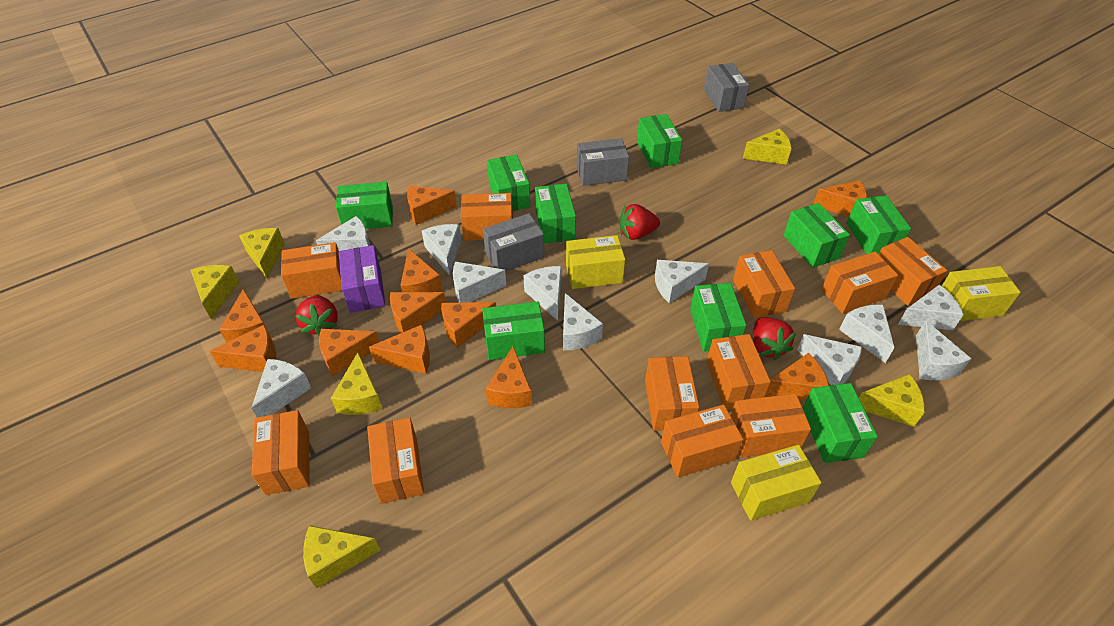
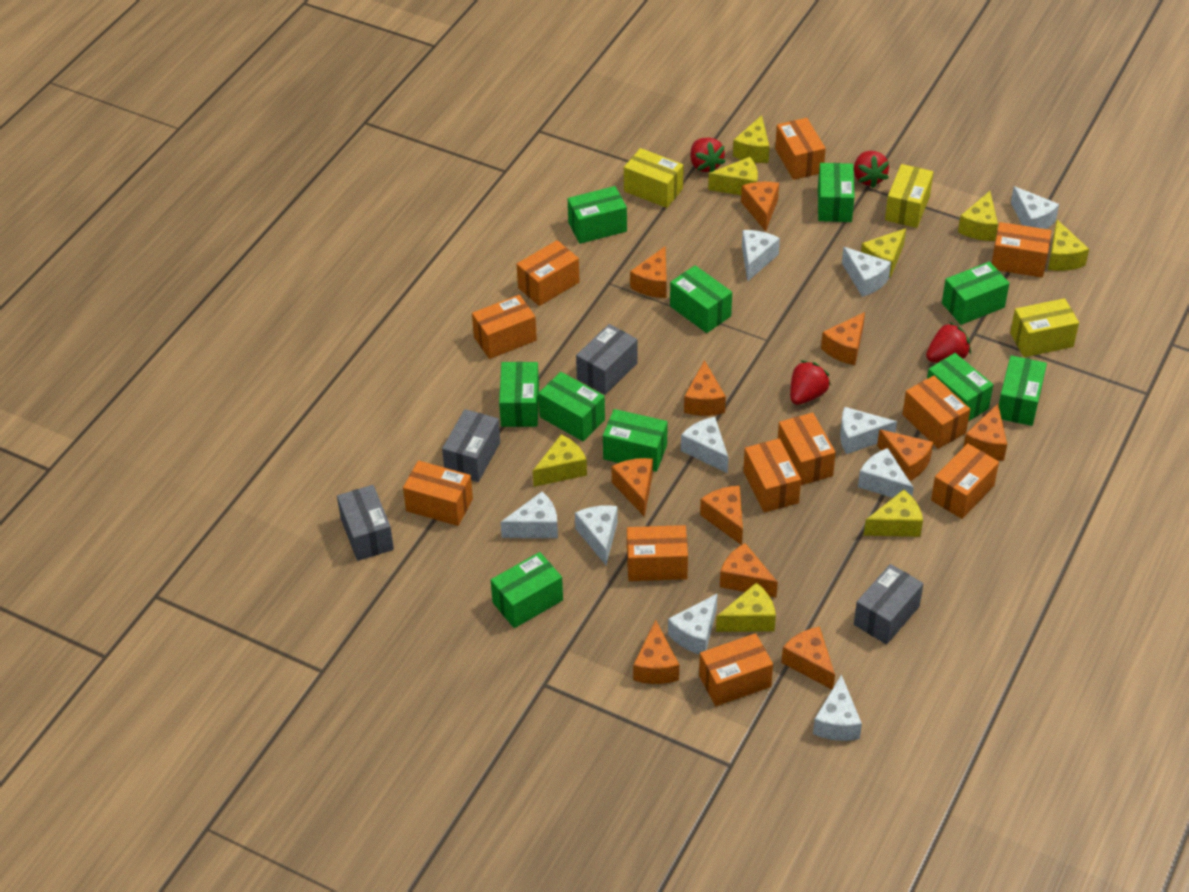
green box: 9 -> 10
grey box: 3 -> 4
purple box: 1 -> 0
red strawberry: 3 -> 4
white cheese: 11 -> 10
yellow cheese: 6 -> 8

